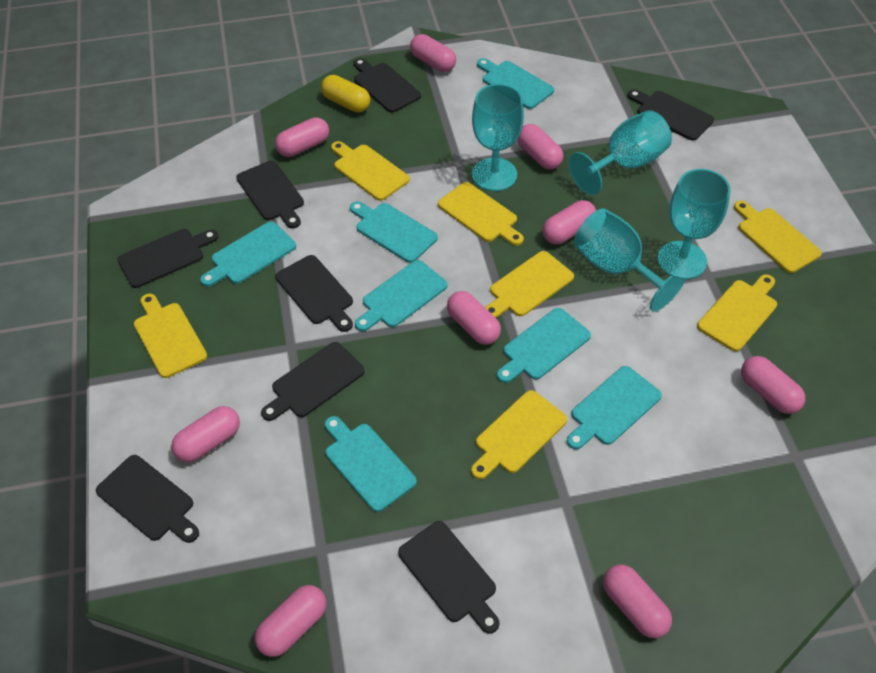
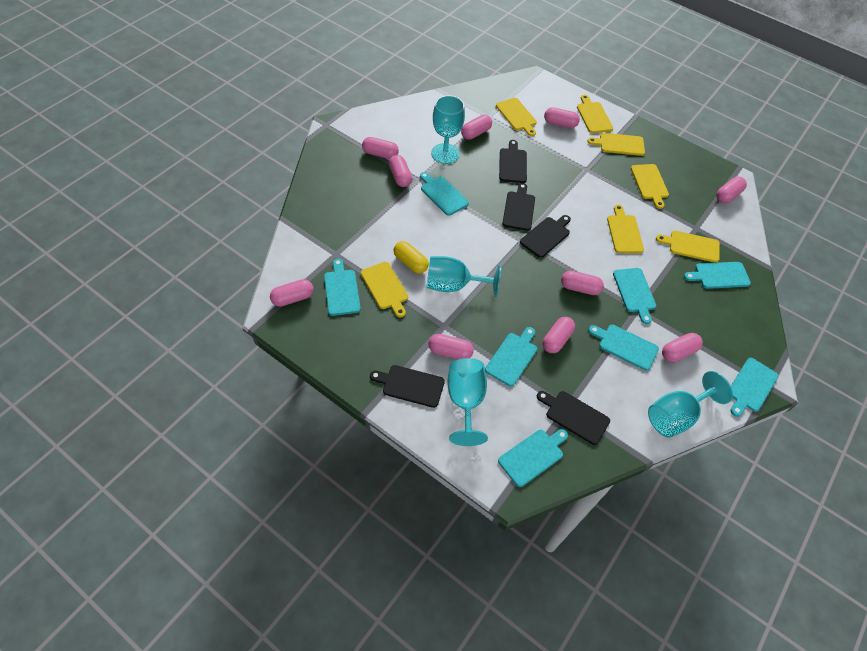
black cutting board: 8 -> 5
pink capsule: 9 -> 10
turquoise cutting board: 7 -> 8

